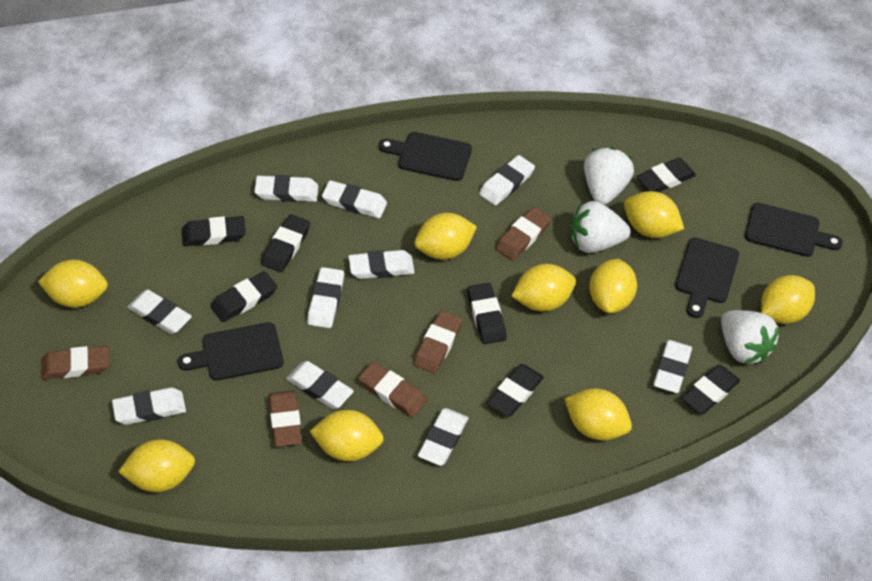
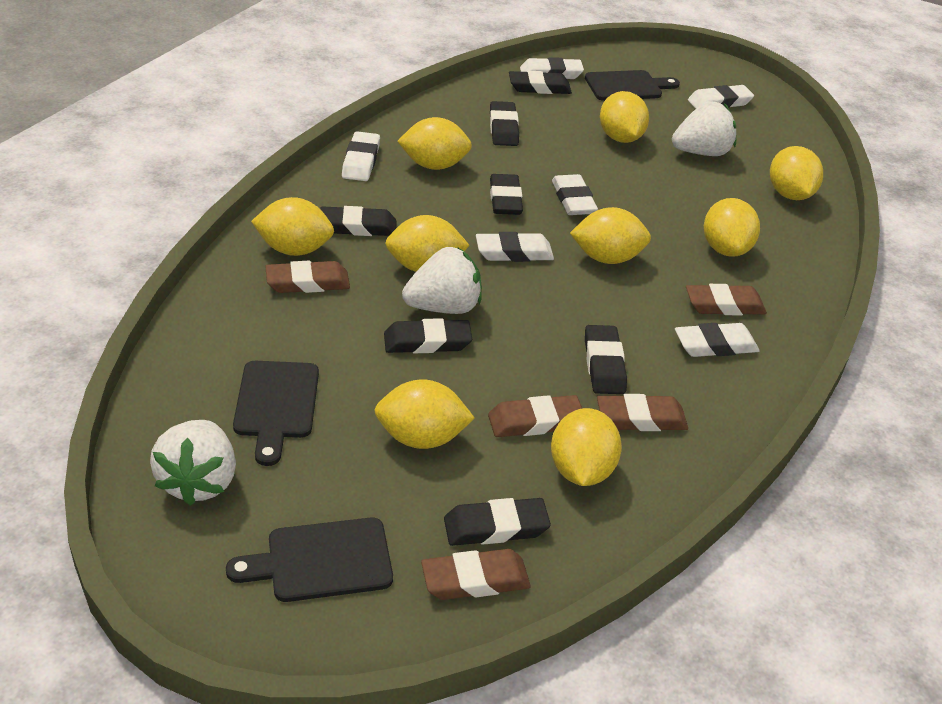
black cutting board: 4 -> 3
white eraser: 10 -> 6

